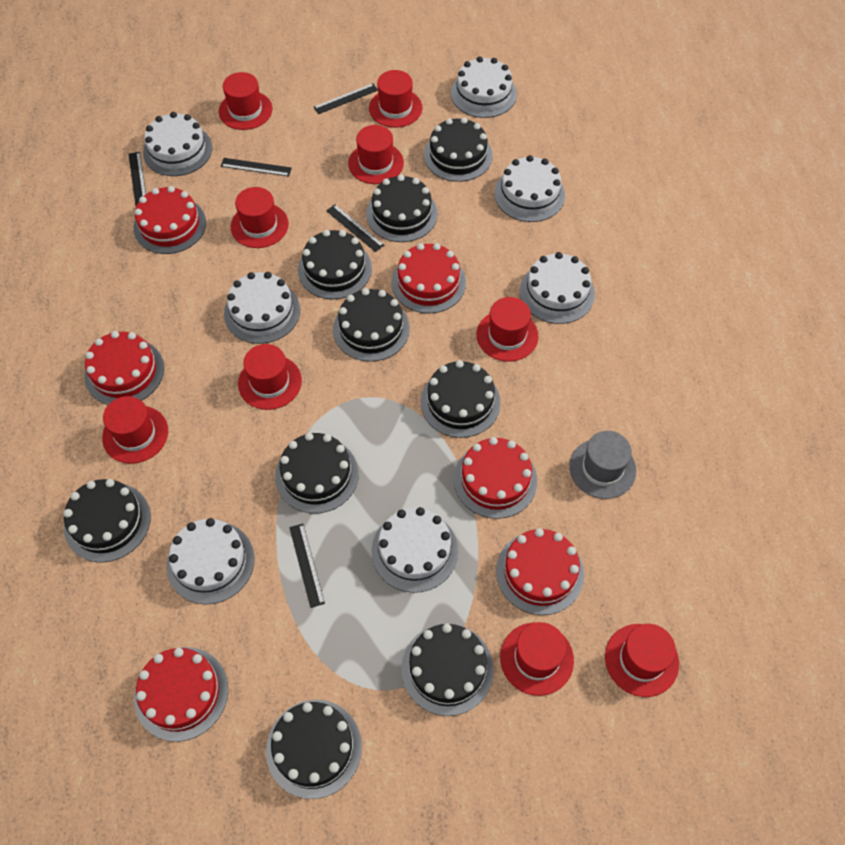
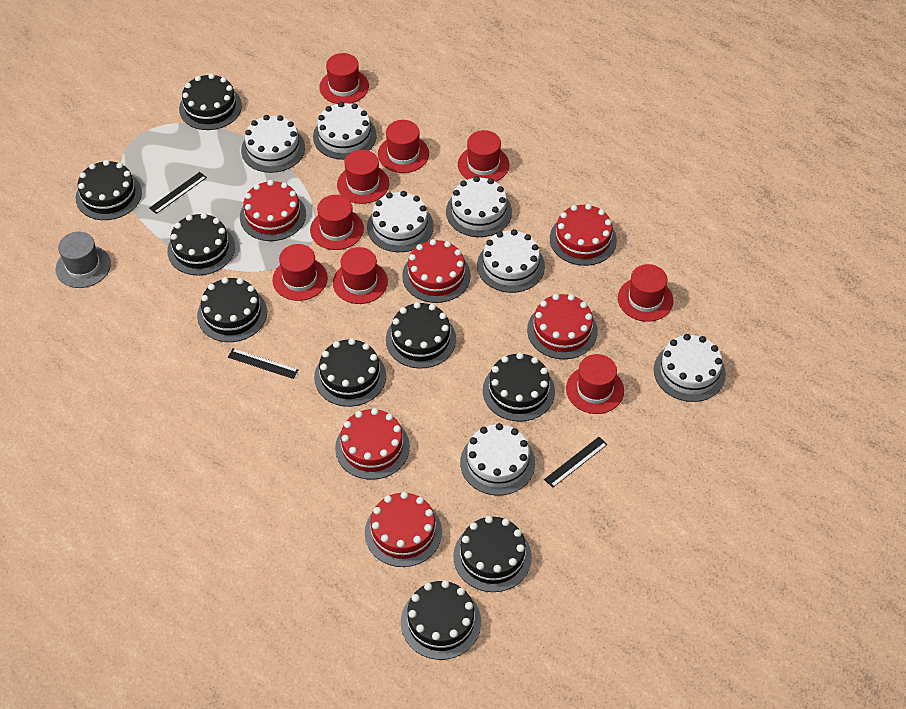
black ruler: 5 -> 3

